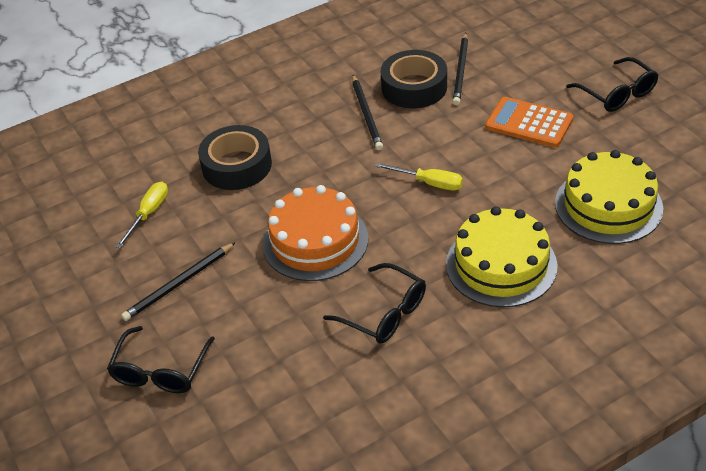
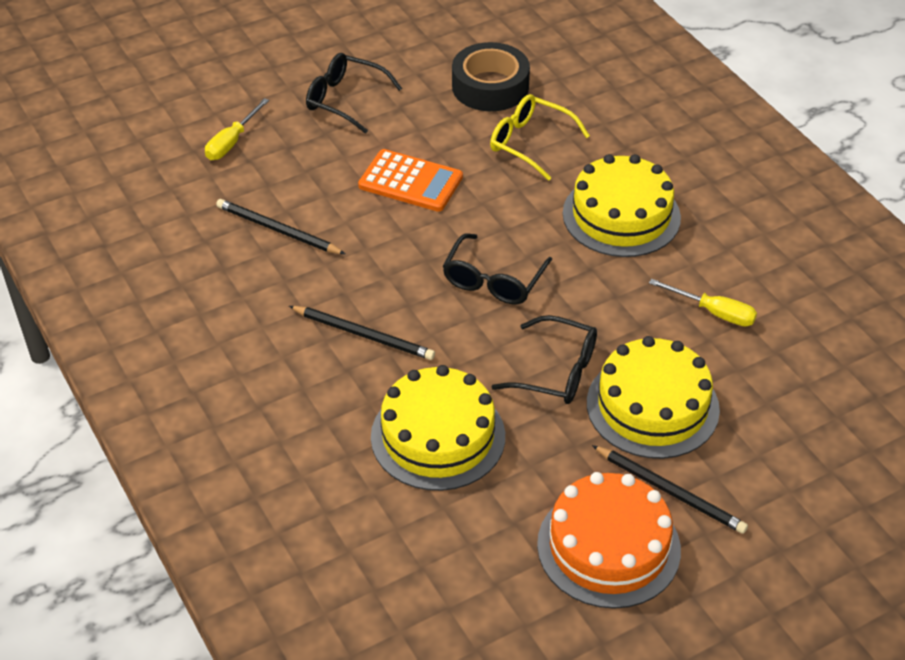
black tape: 2 -> 1
yellow cake: 2 -> 3
yellow glasses: 0 -> 1

